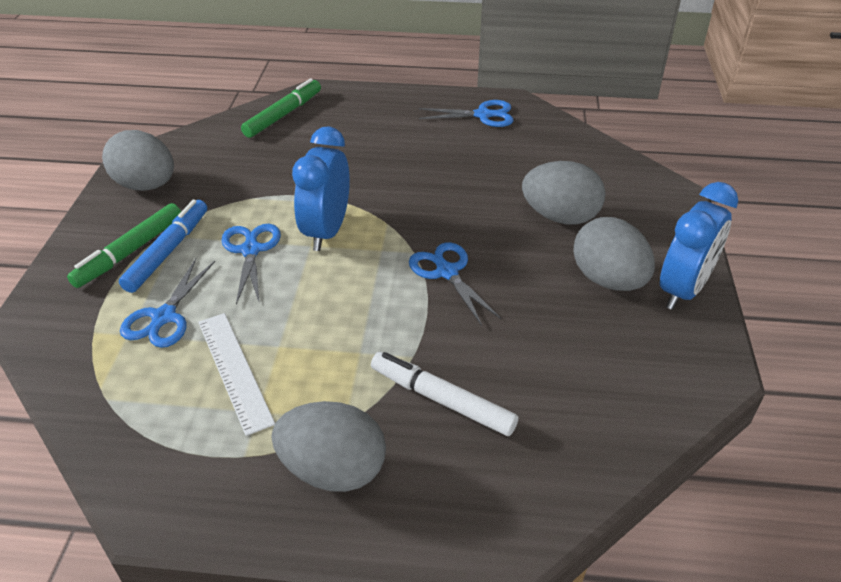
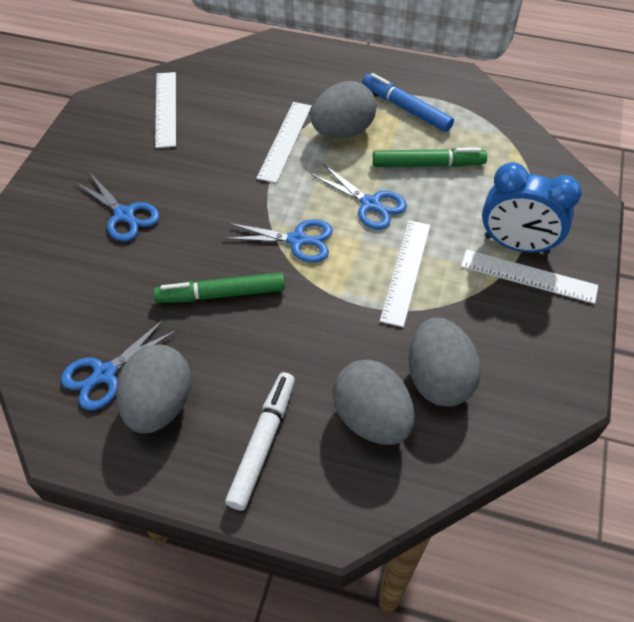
blue clock: 2 -> 1
white ruler: 1 -> 4

